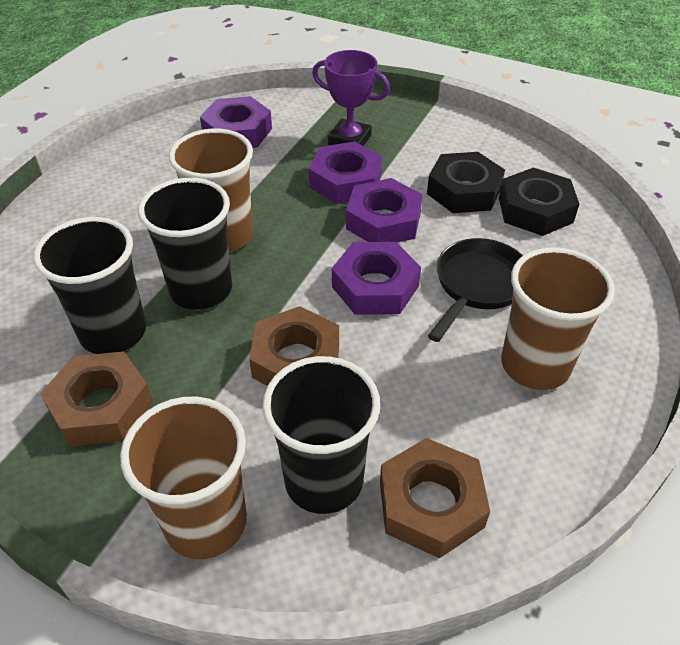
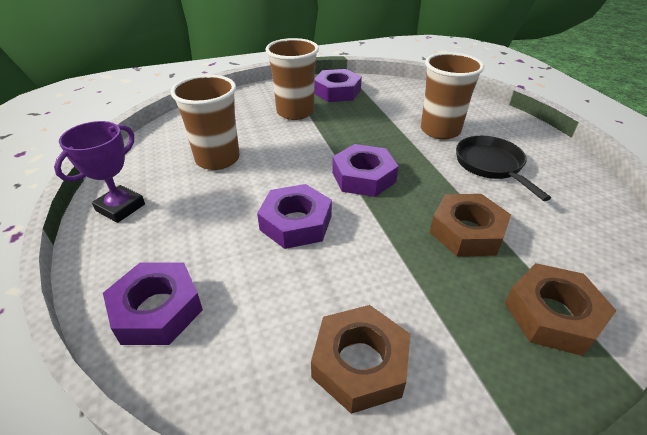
black cup: 3 -> 0
black nut: 2 -> 0

